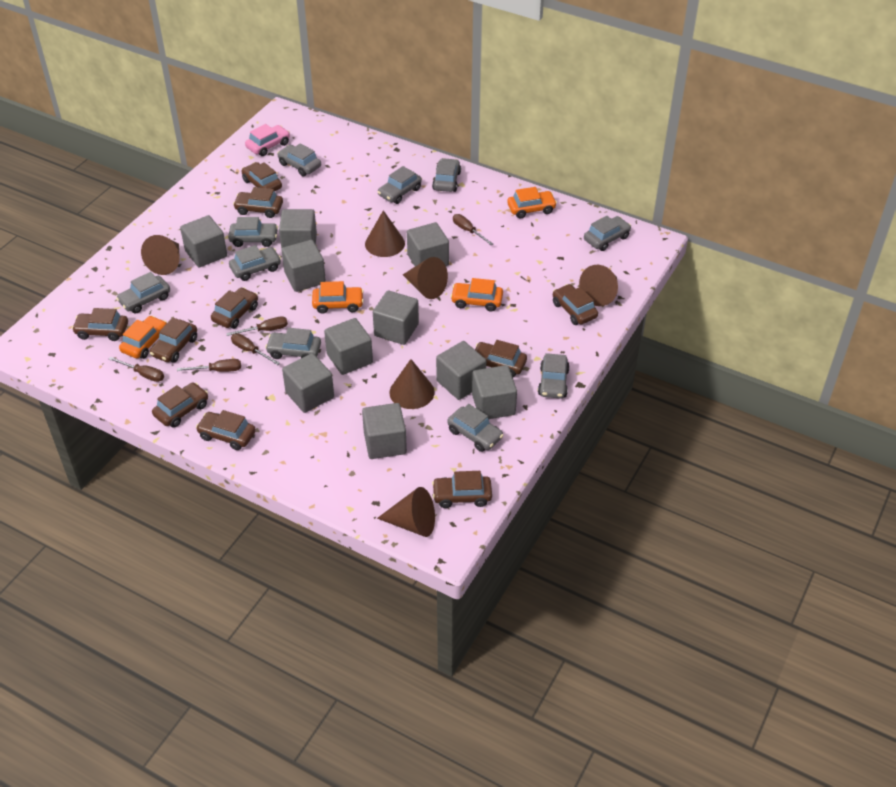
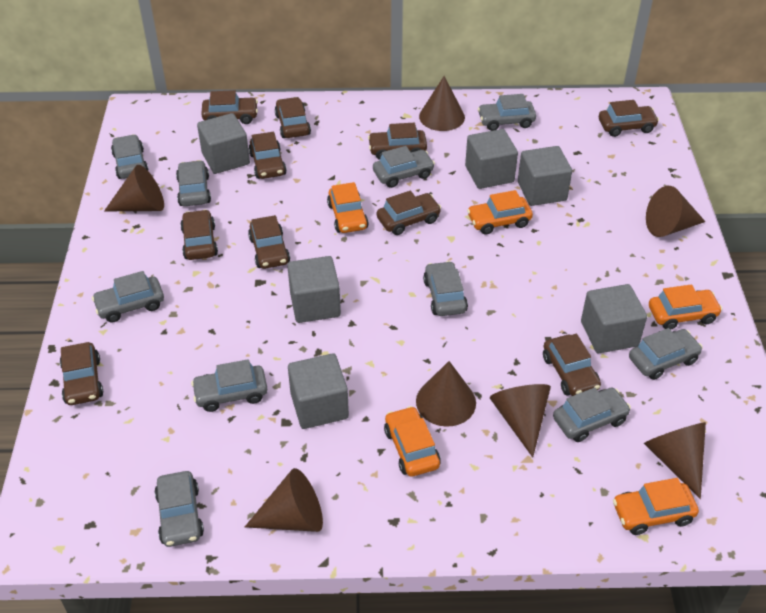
brown cone: 6 -> 7
brown screwdriver: 5 -> 0
grey cube: 10 -> 6
orange car: 4 -> 5
pink car: 1 -> 0

